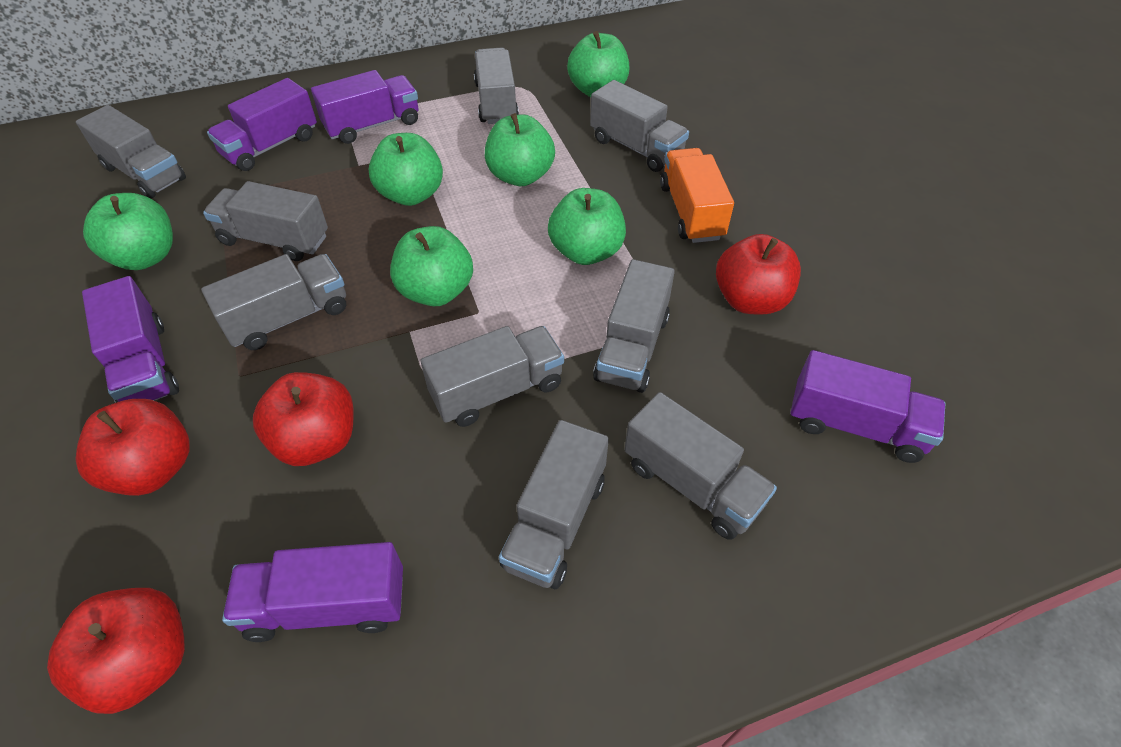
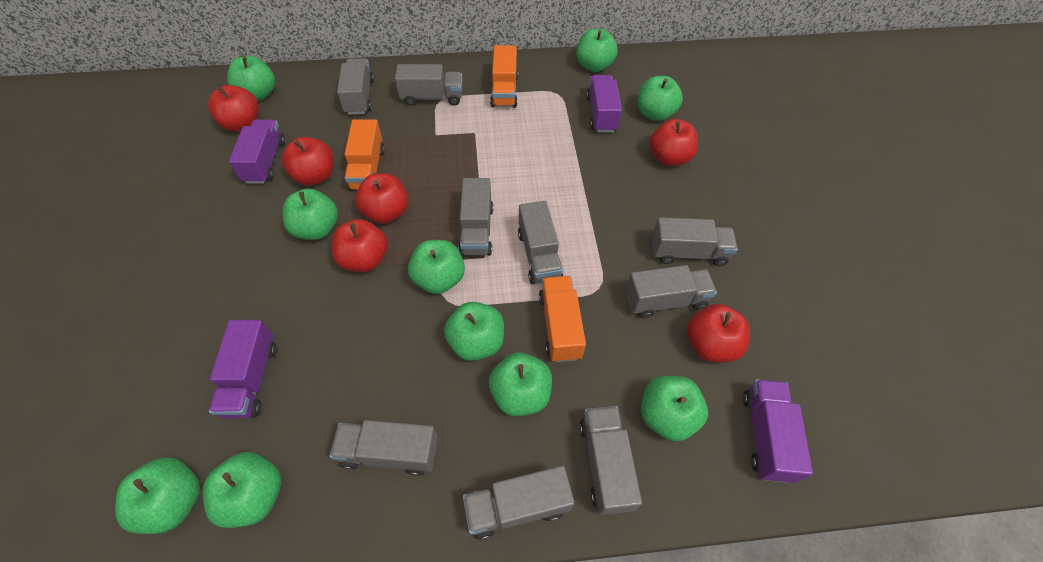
green apple: 6 -> 10
orange truck: 1 -> 3
purple truck: 5 -> 4
red apple: 4 -> 6

